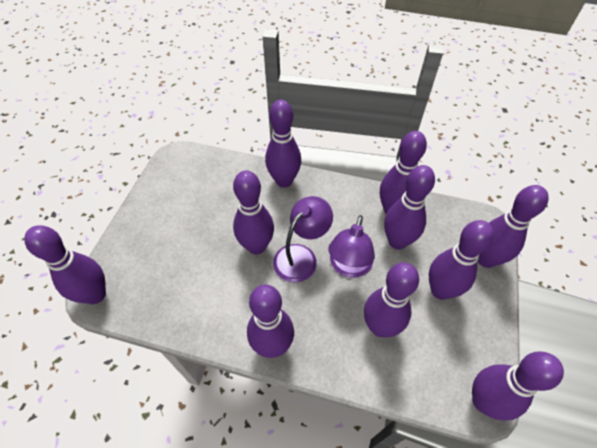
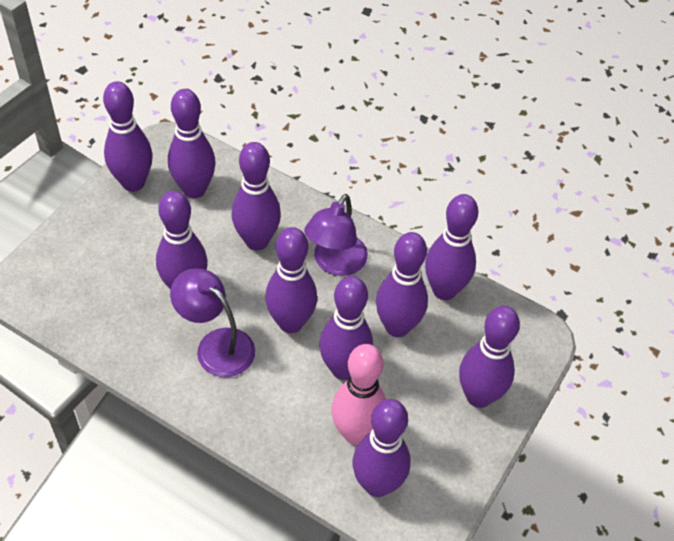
pink bowling pin: 0 -> 1

